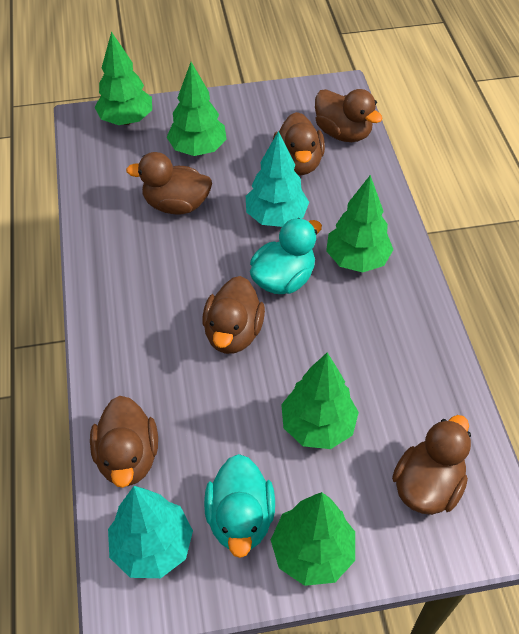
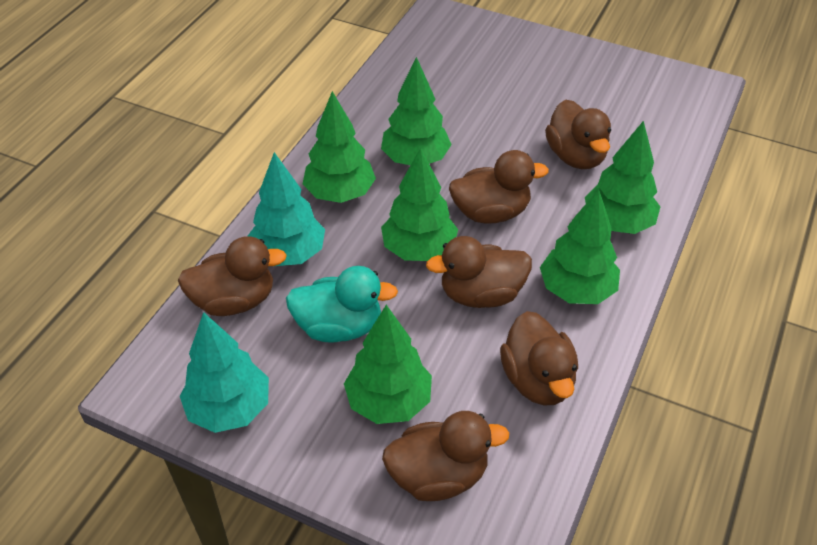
green tree: 5 -> 6
turquoise duck: 2 -> 1

